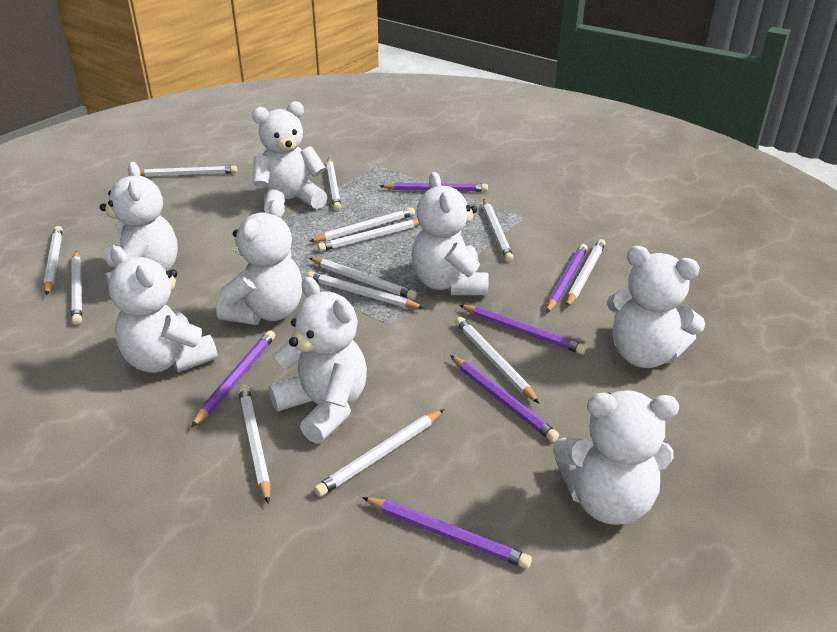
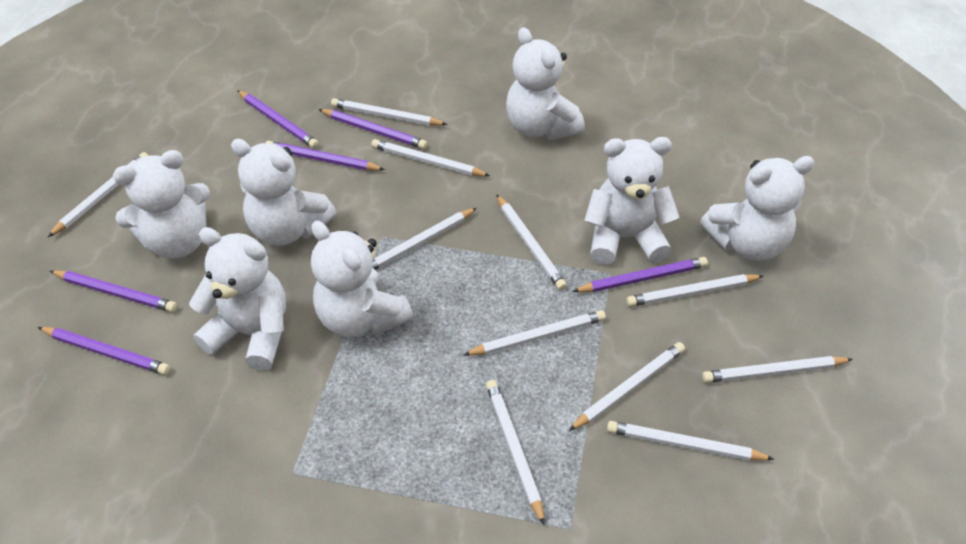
white pencil: 13 -> 11
white teddy bear: 8 -> 7

